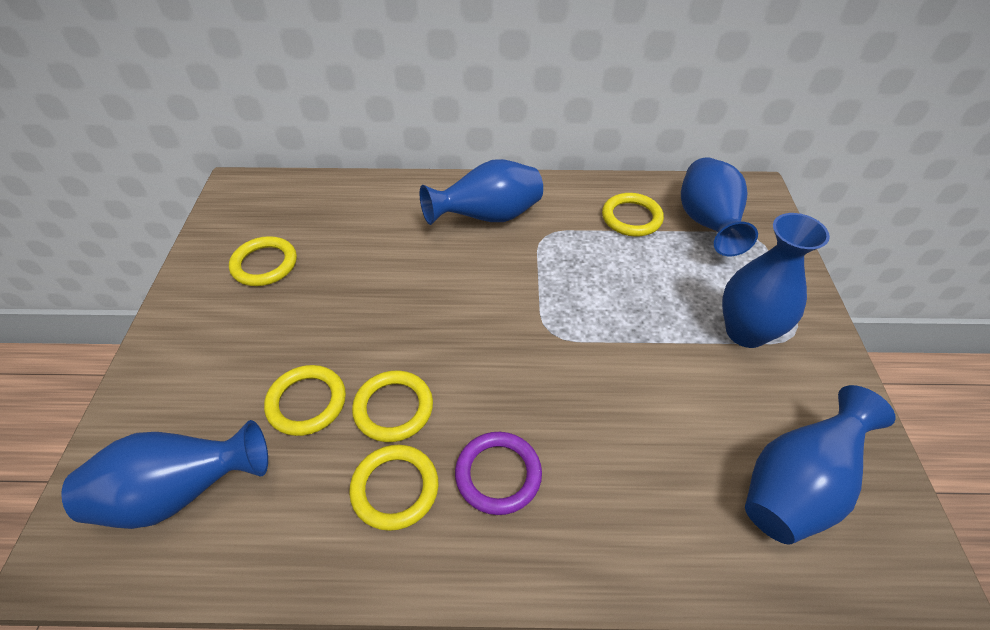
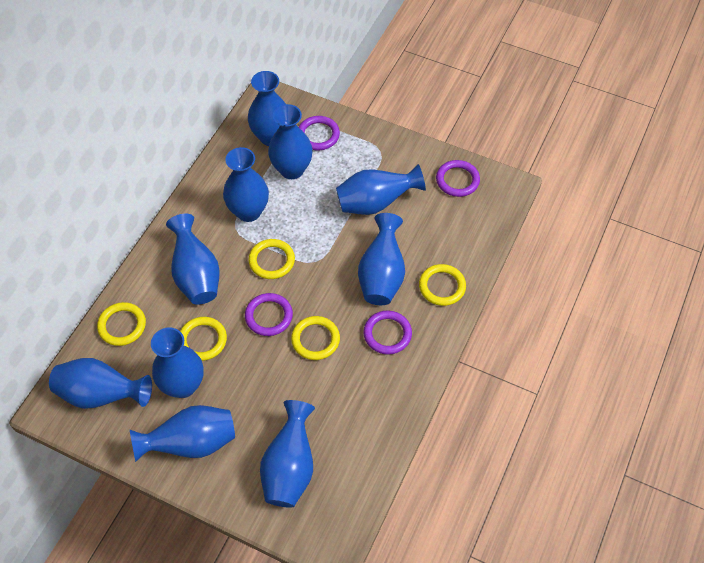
blue vase: 5 -> 10
purple ring: 1 -> 4

